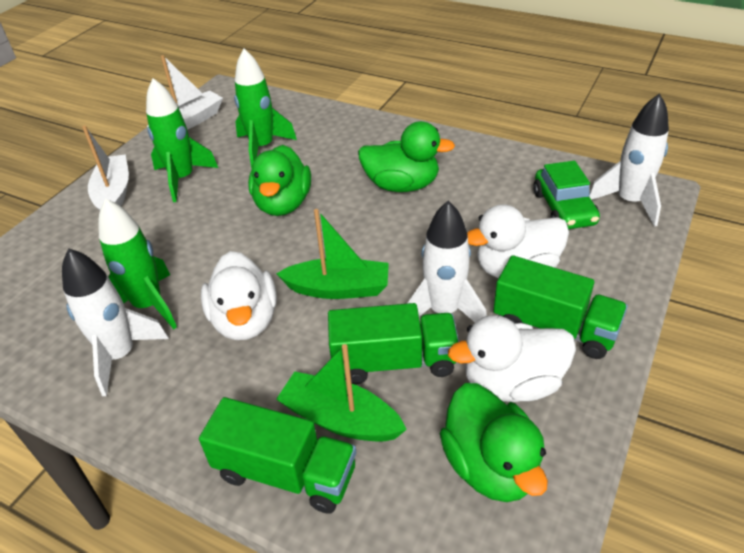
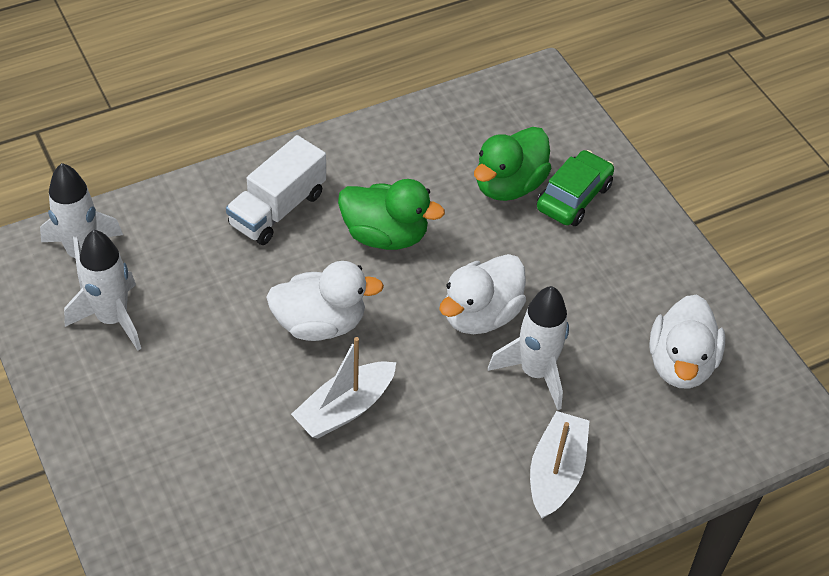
green boat: 2 -> 0
green duck: 3 -> 2
green rocket: 3 -> 0
green truck: 3 -> 0
white truck: 0 -> 1

